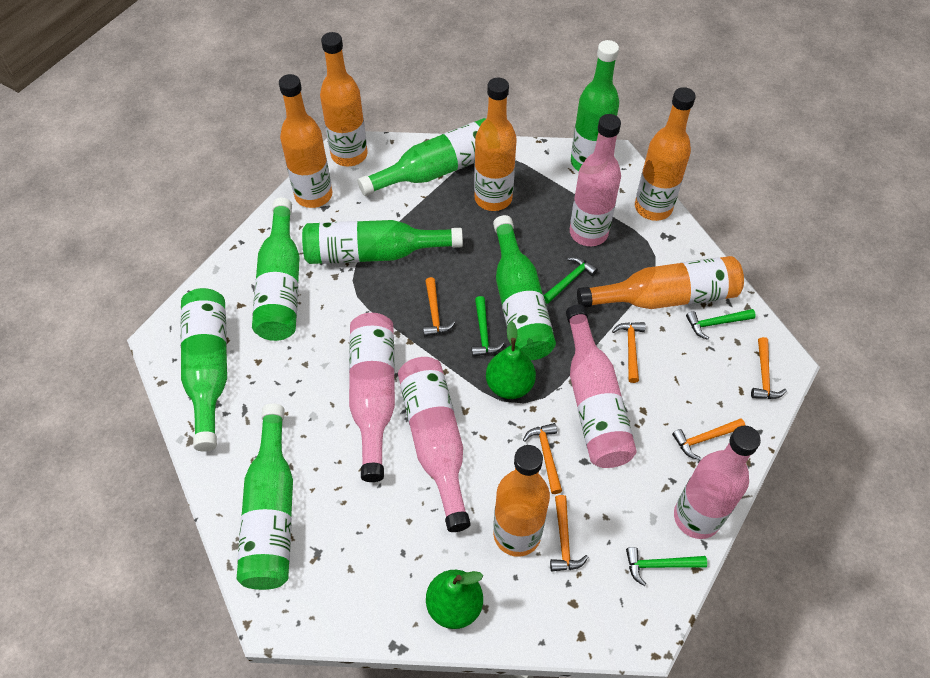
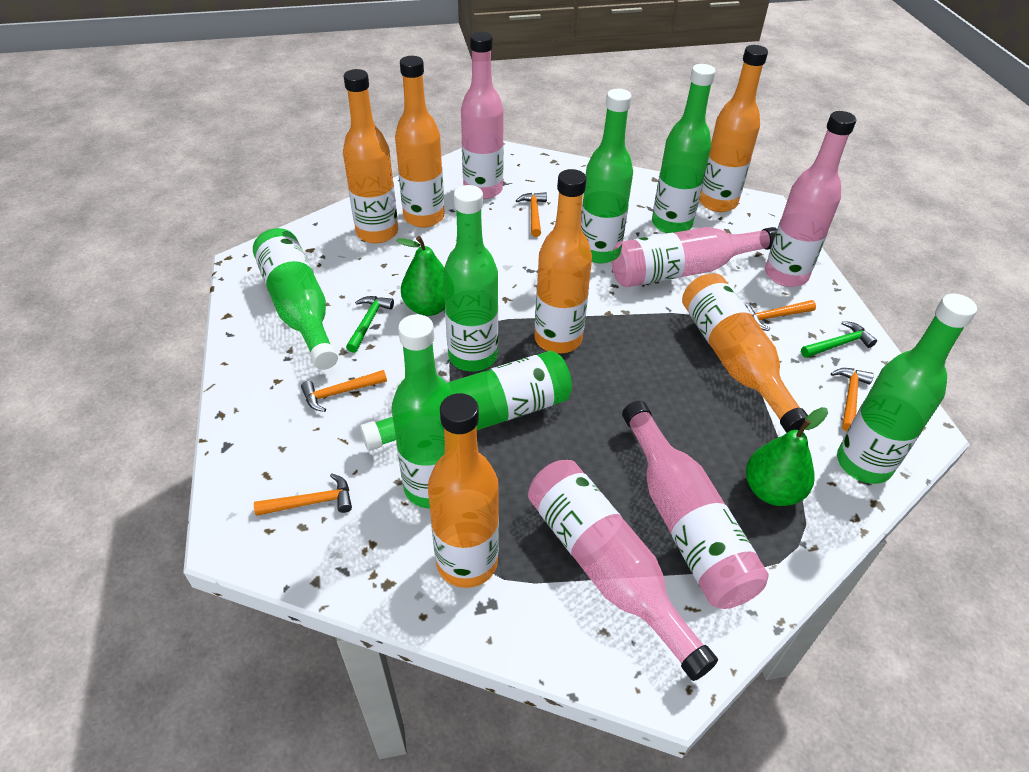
green hammer: 4 -> 2
orange hammer: 6 -> 5

